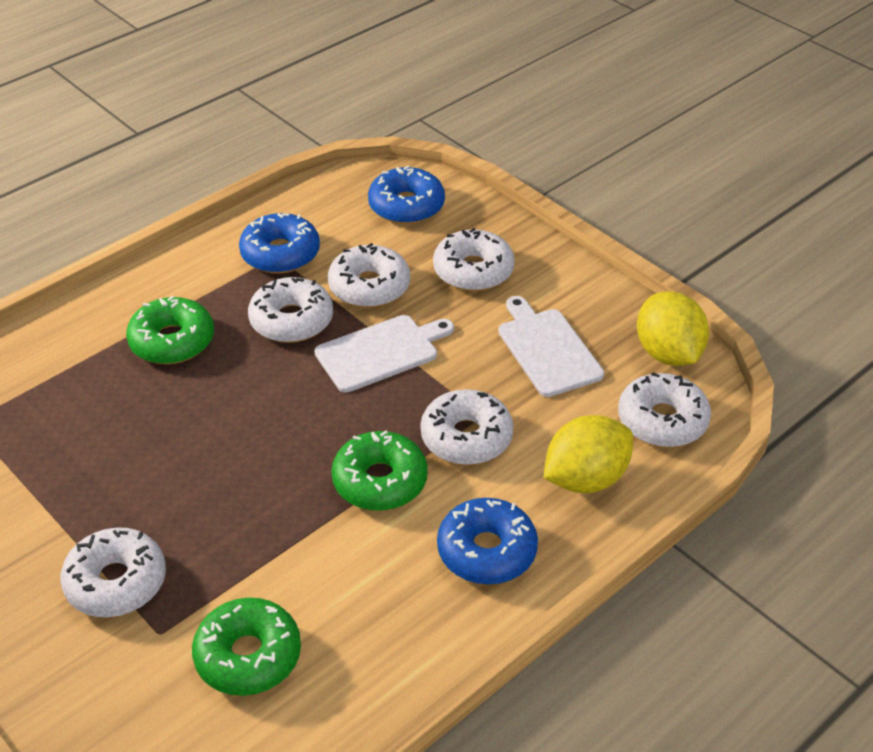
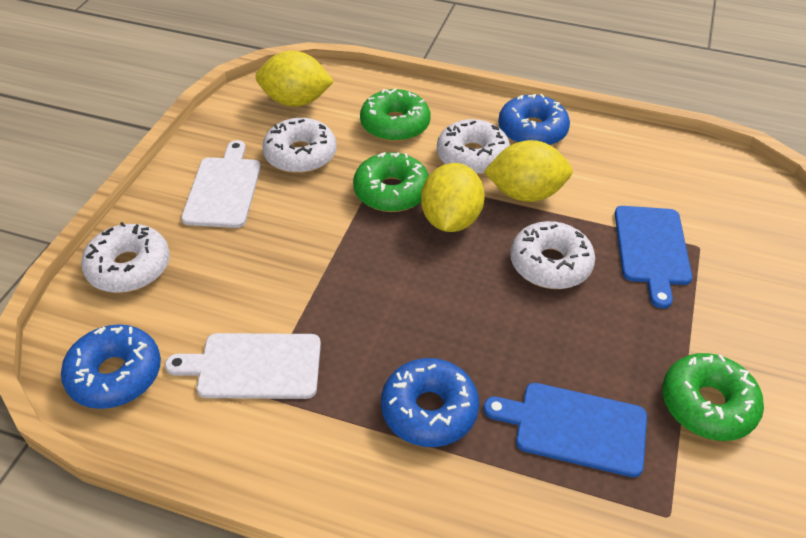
blue cutting board: 0 -> 2
white donut: 6 -> 4
yellow lemon: 2 -> 3

